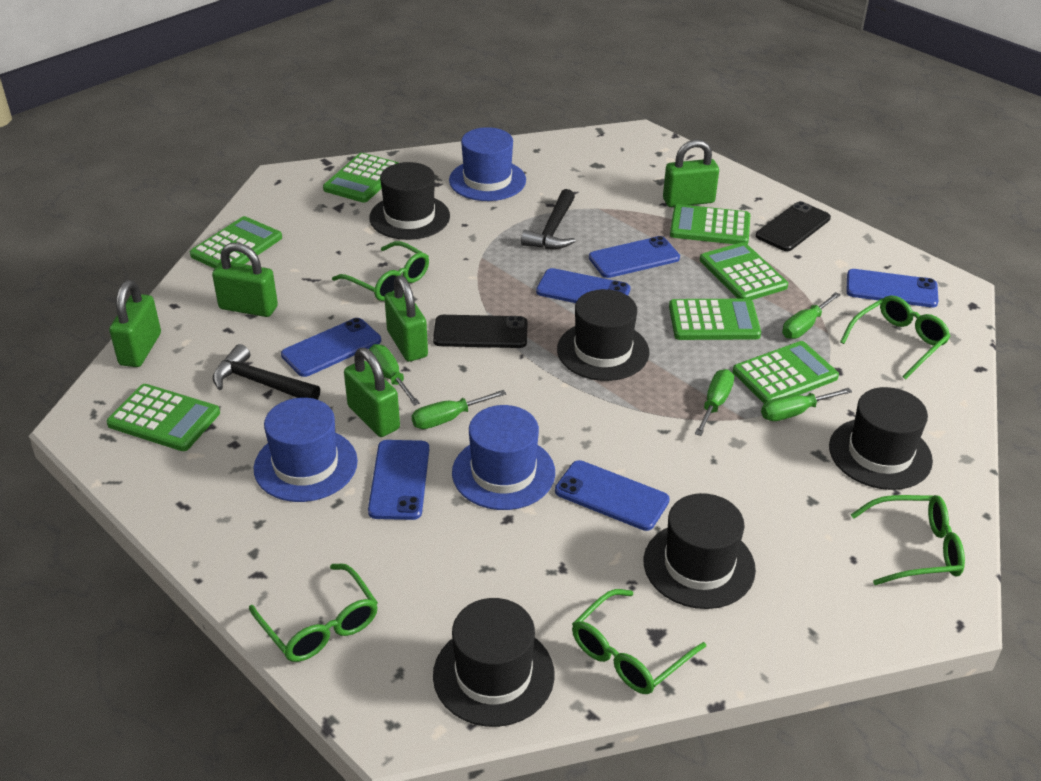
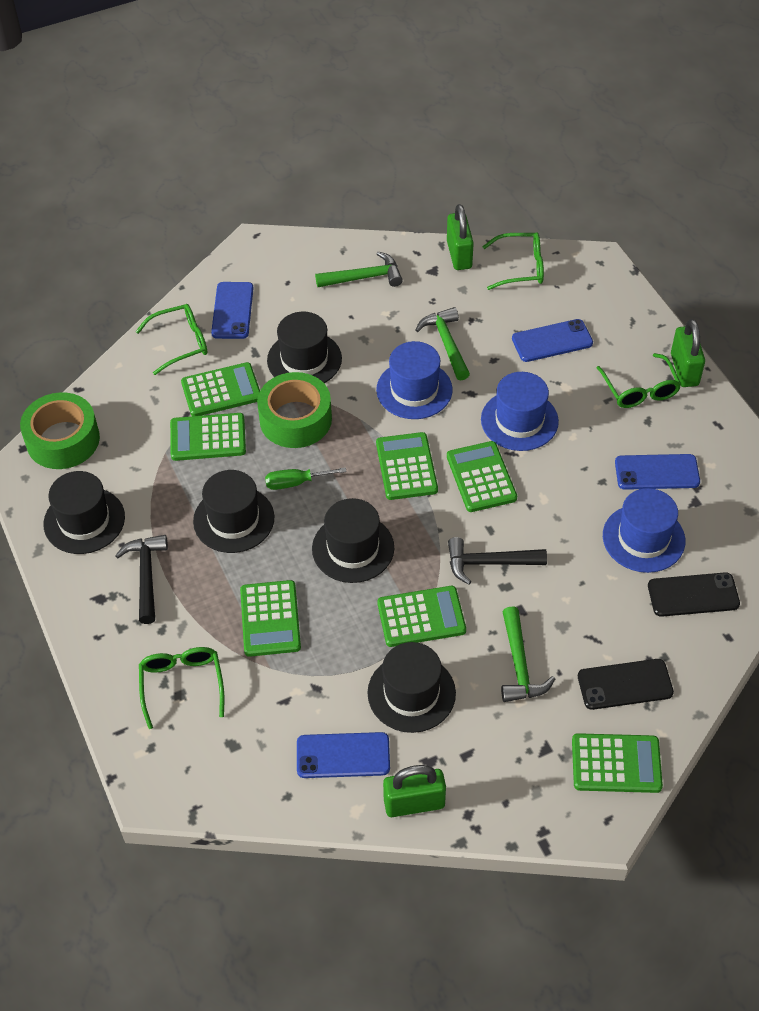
blue phone: 6 -> 4
green glasses: 5 -> 4
green hammer: 0 -> 3
green padlock: 5 -> 3
green screwdriver: 5 -> 1
green tape: 0 -> 2

